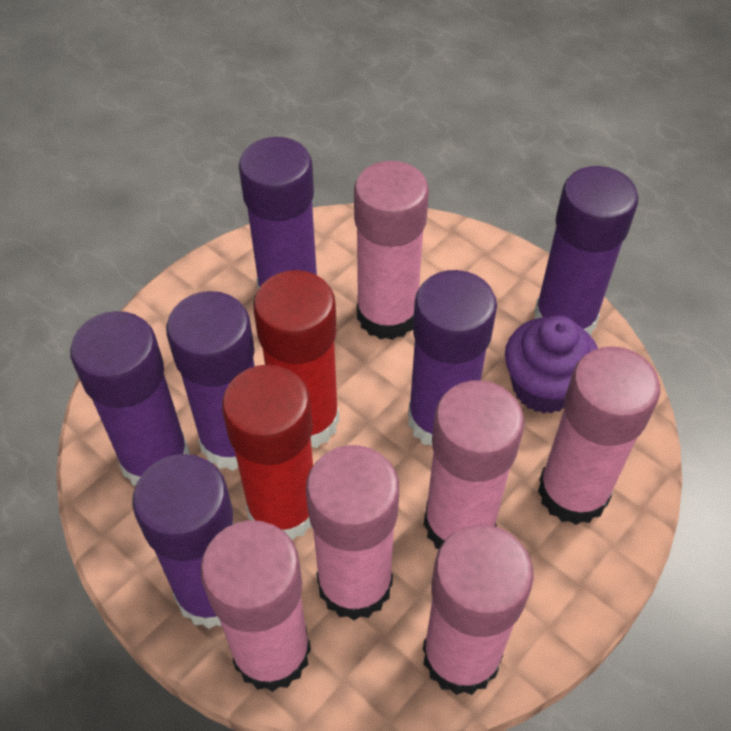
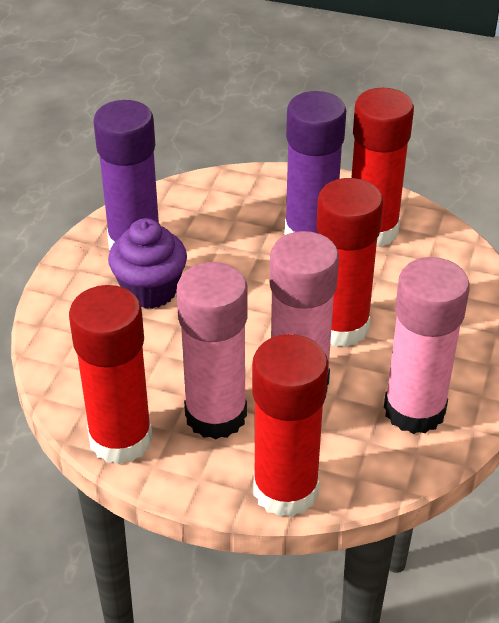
pink glue stick: 6 -> 3
purple glue stick: 6 -> 2
red glue stick: 2 -> 4

